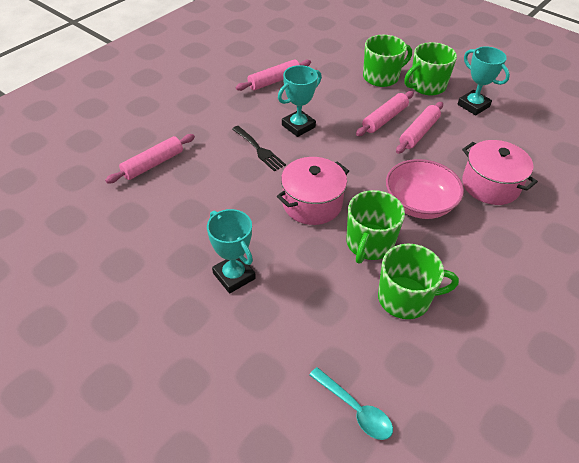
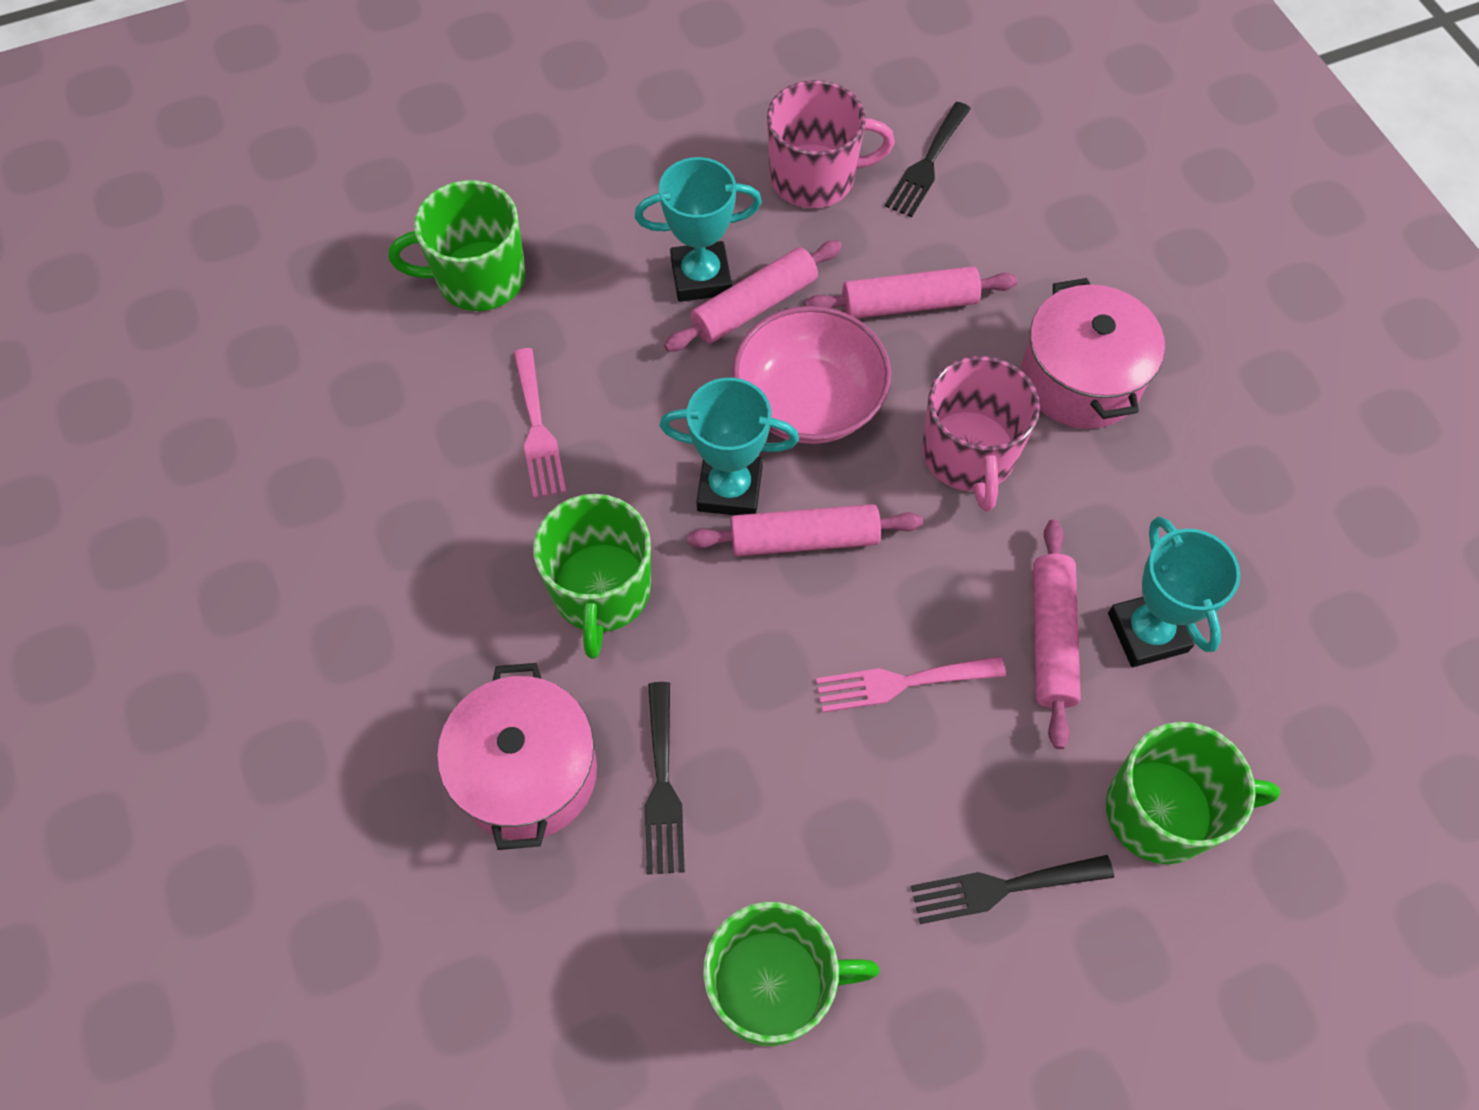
black fork: 1 -> 3
pink fork: 0 -> 2
pink mug: 0 -> 2
turquoise spoon: 1 -> 0

